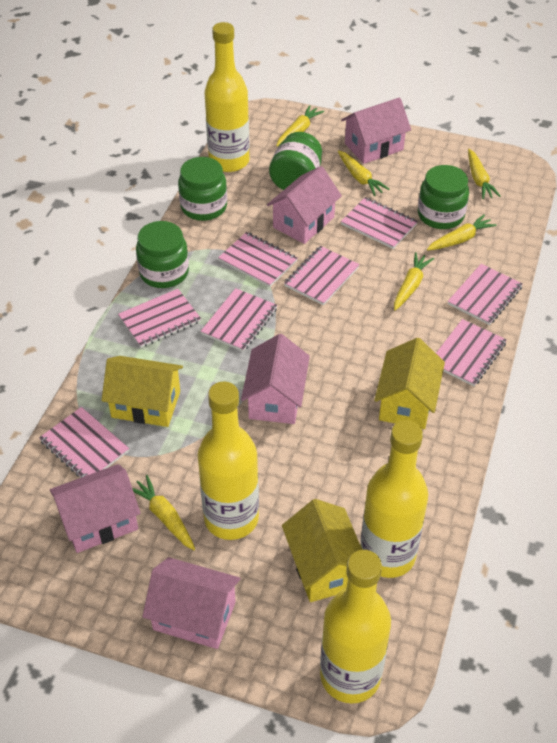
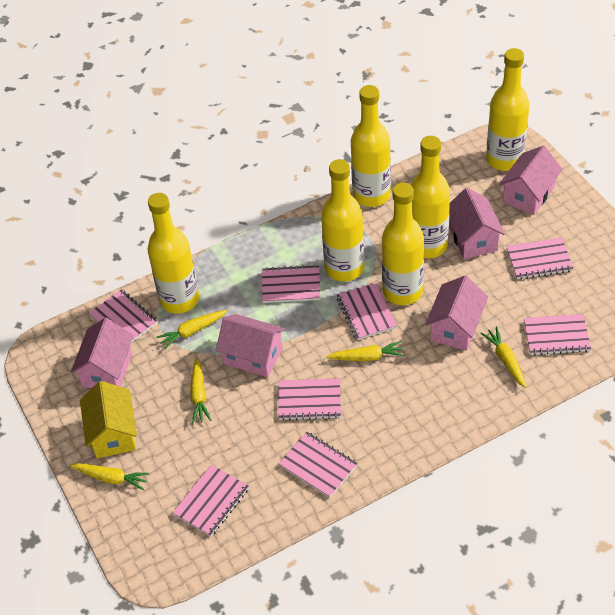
green jar: 4 -> 0
yellow bottle: 4 -> 6
yellow carrot: 6 -> 5
yellow house: 3 -> 1

